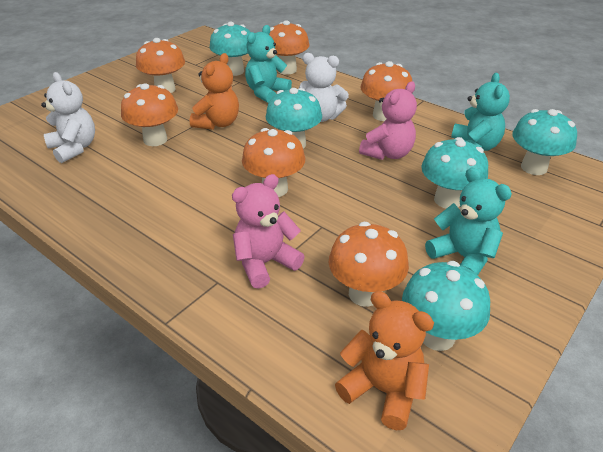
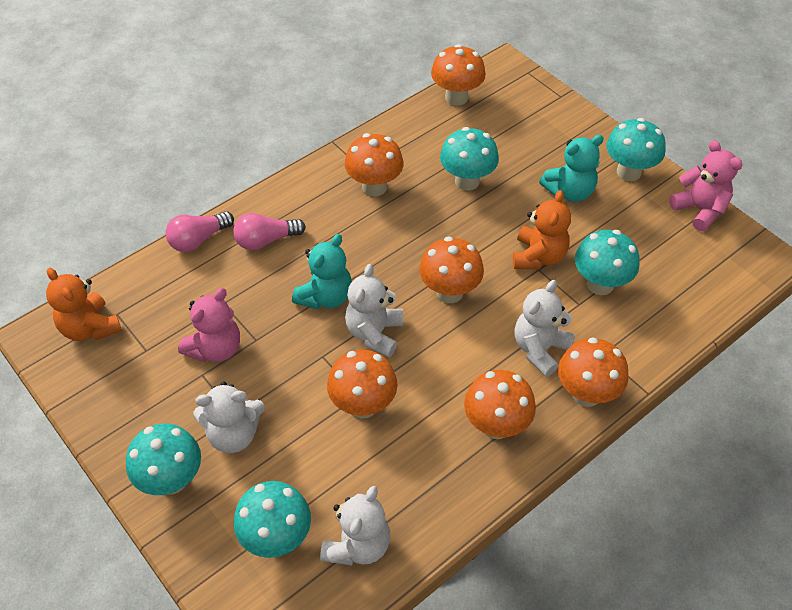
pink light bulb: 0 -> 2
turquoise teddy bear: 3 -> 2
white teddy bear: 2 -> 4

